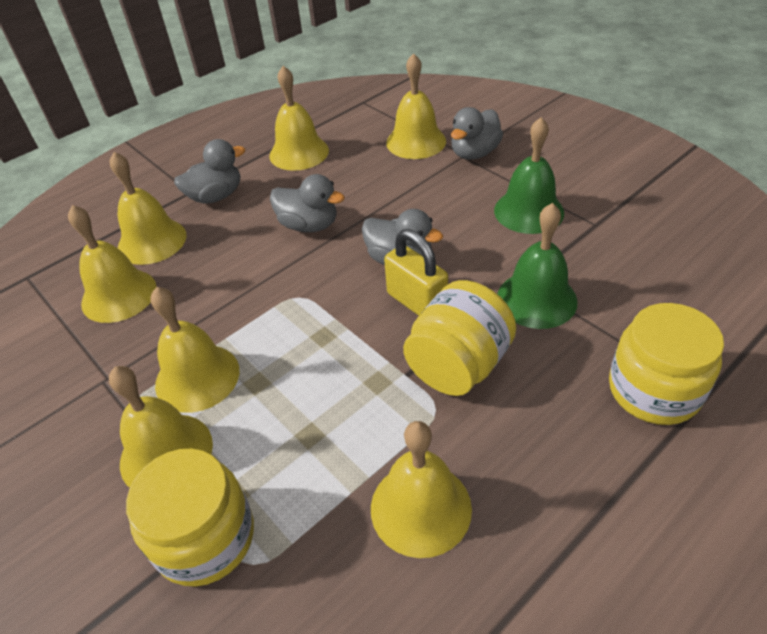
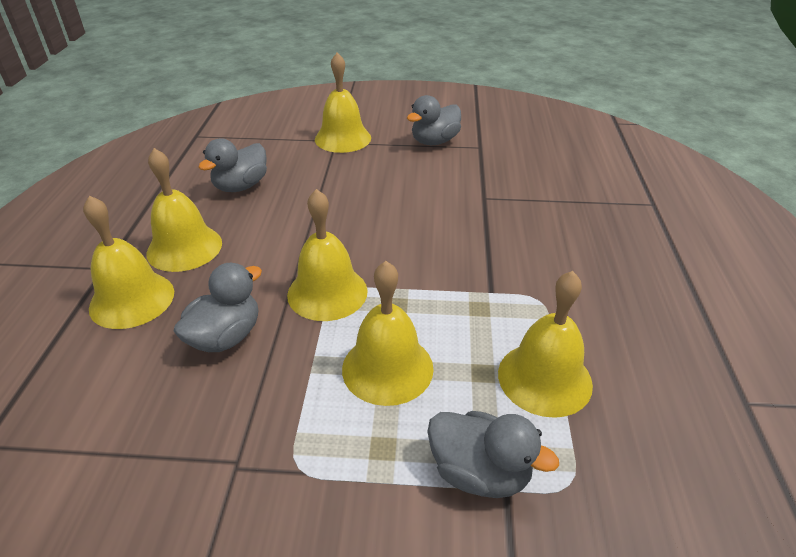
green bell: 2 -> 0
yellow bell: 7 -> 6
yellow jar: 3 -> 0
yellow padlock: 1 -> 0

